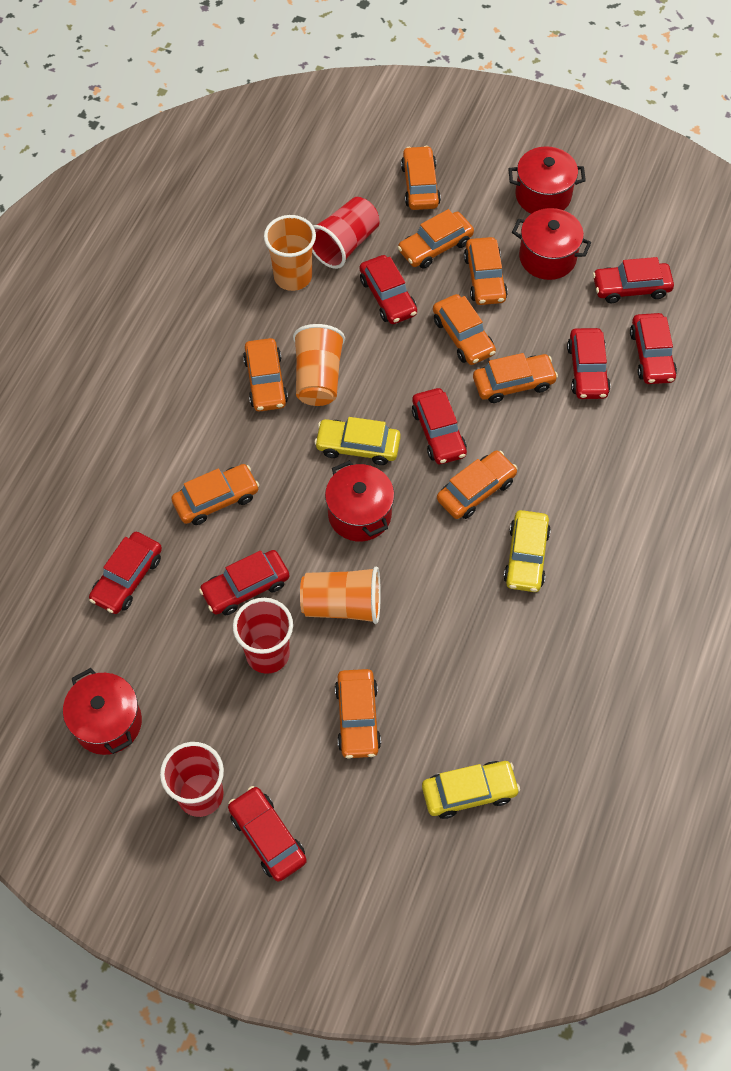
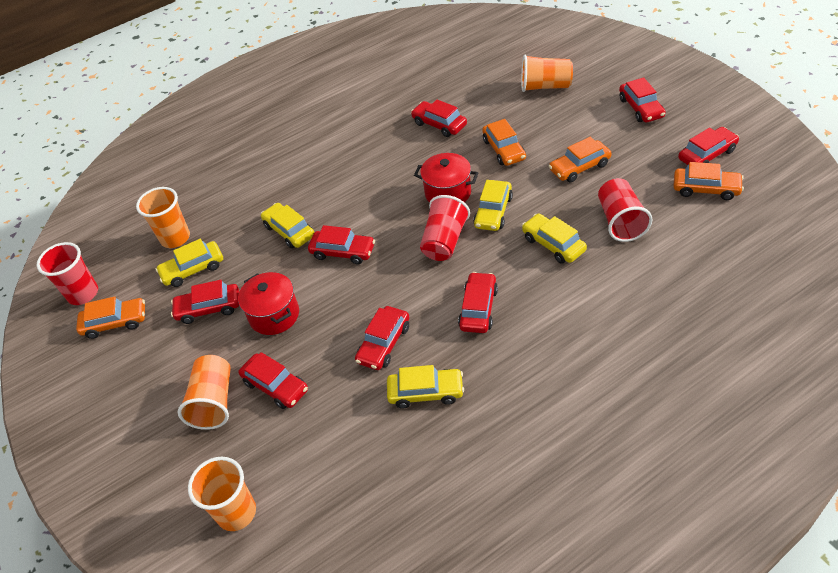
orange car: 9 -> 4
orange cup: 3 -> 4
red pot: 4 -> 2
yellow car: 3 -> 5

